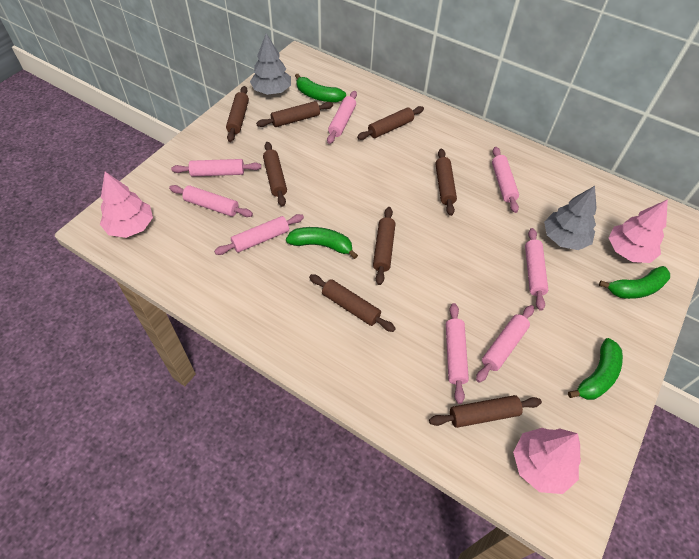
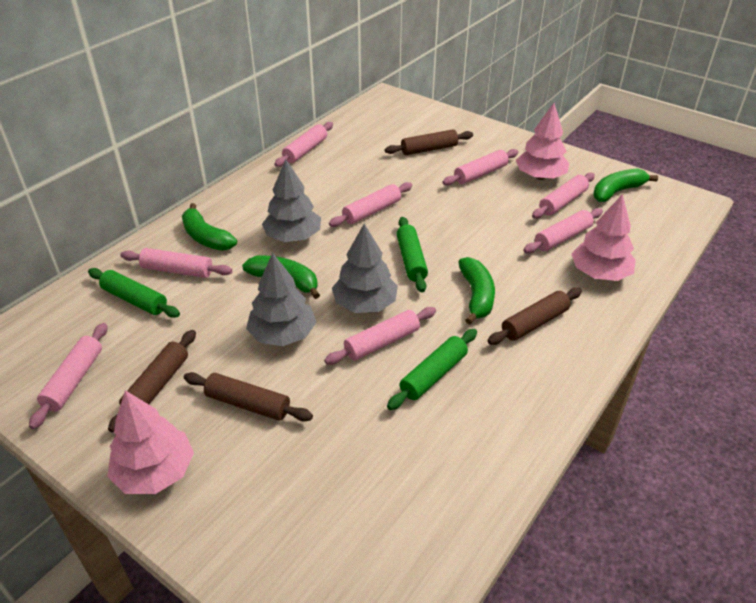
brown rolling pin: 8 -> 4
green rolling pin: 0 -> 3
grey tree: 2 -> 3

